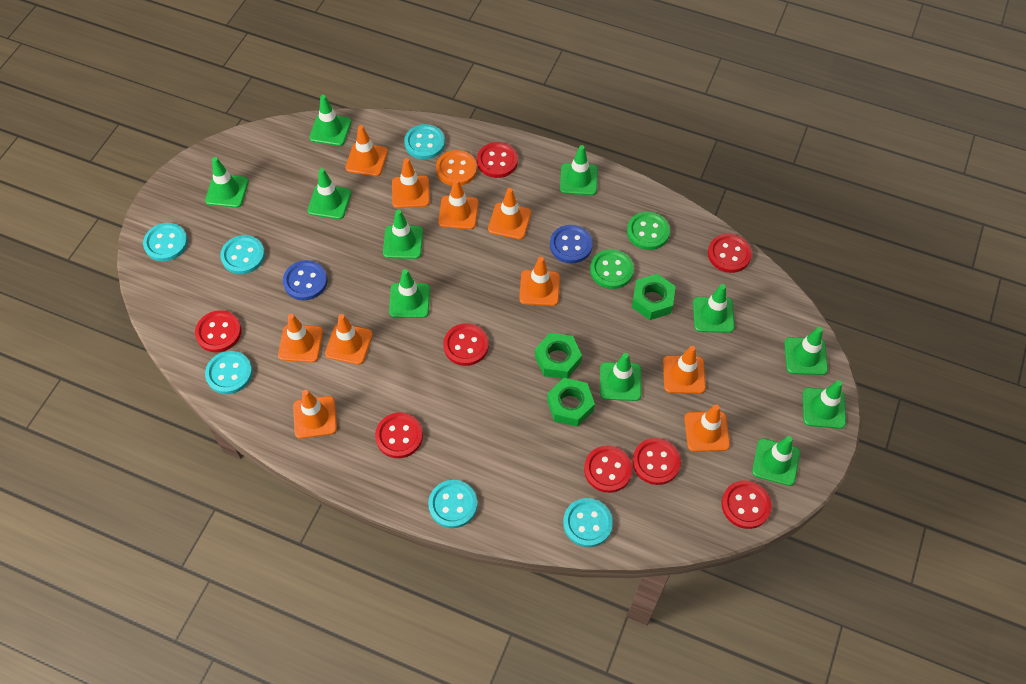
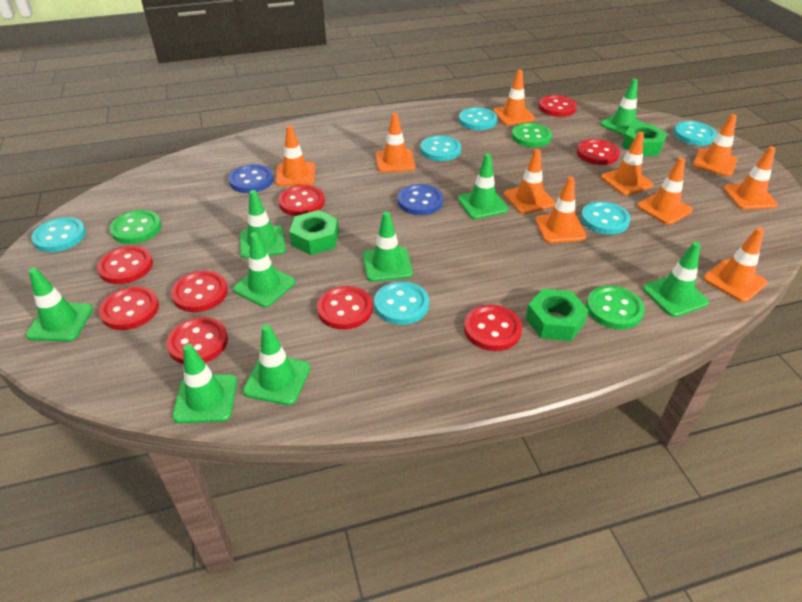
green button: 2 -> 3
green traffic cone: 11 -> 9
orange button: 1 -> 0
red button: 8 -> 9

